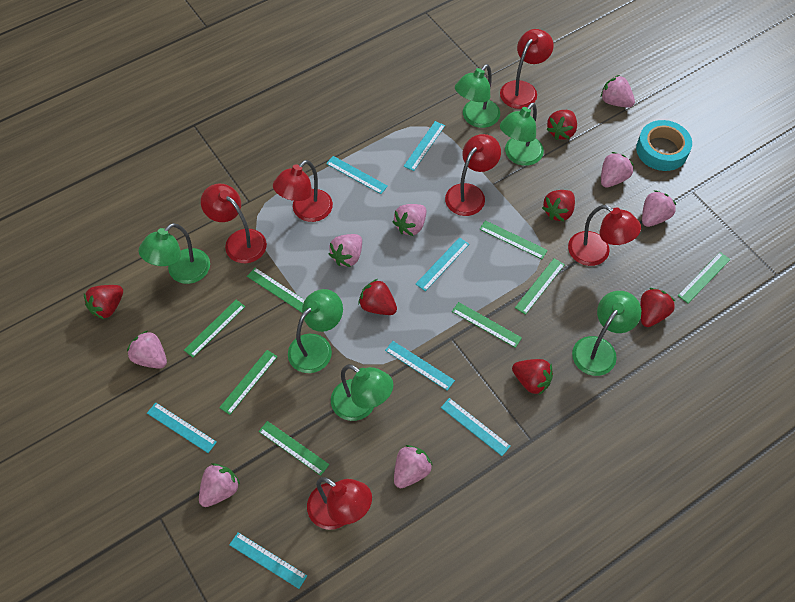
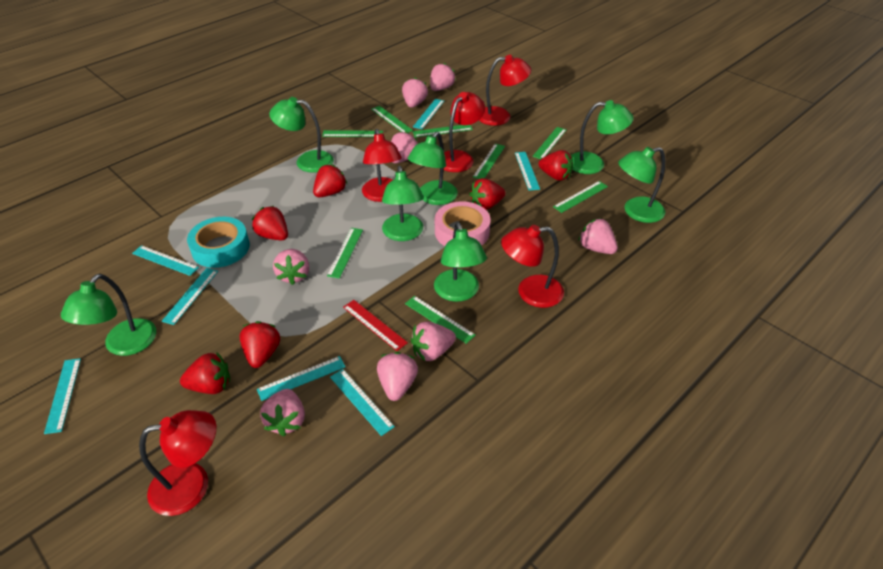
green lamp: 6 -> 7
pink tape: 0 -> 1
red lamp: 6 -> 5
red ruler: 0 -> 1

